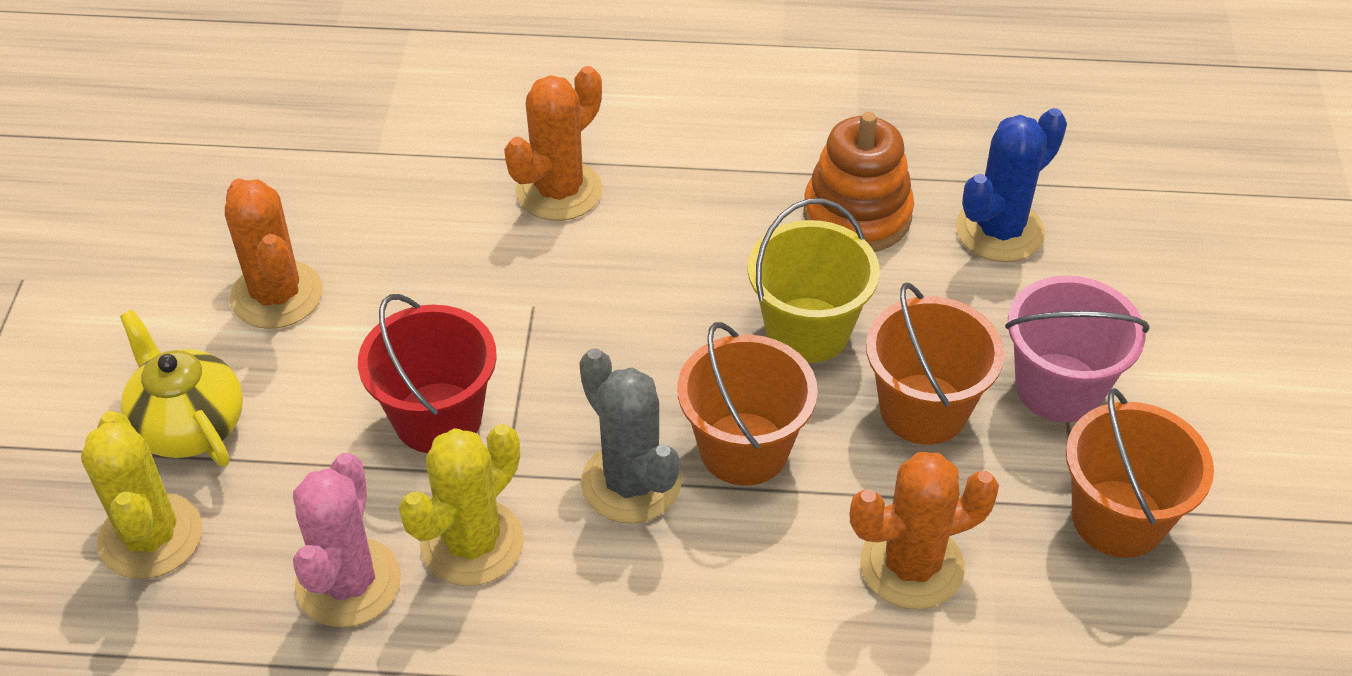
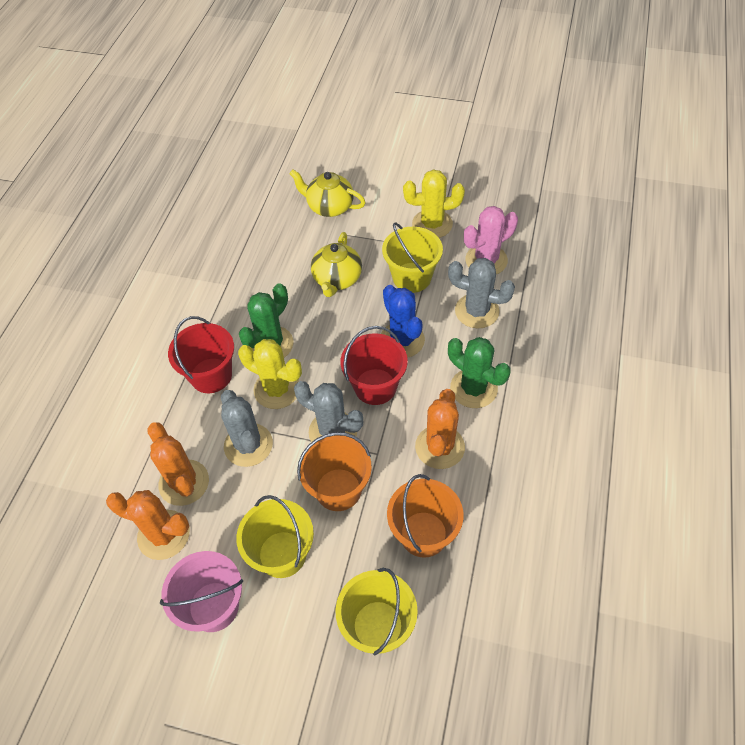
green cactus: 0 -> 2
grey cactus: 1 -> 3
orange bucket: 3 -> 2
orange stacking toy: 1 -> 0
red bucket: 1 -> 2
yellow bucket: 1 -> 3
yellow teapot: 1 -> 2

